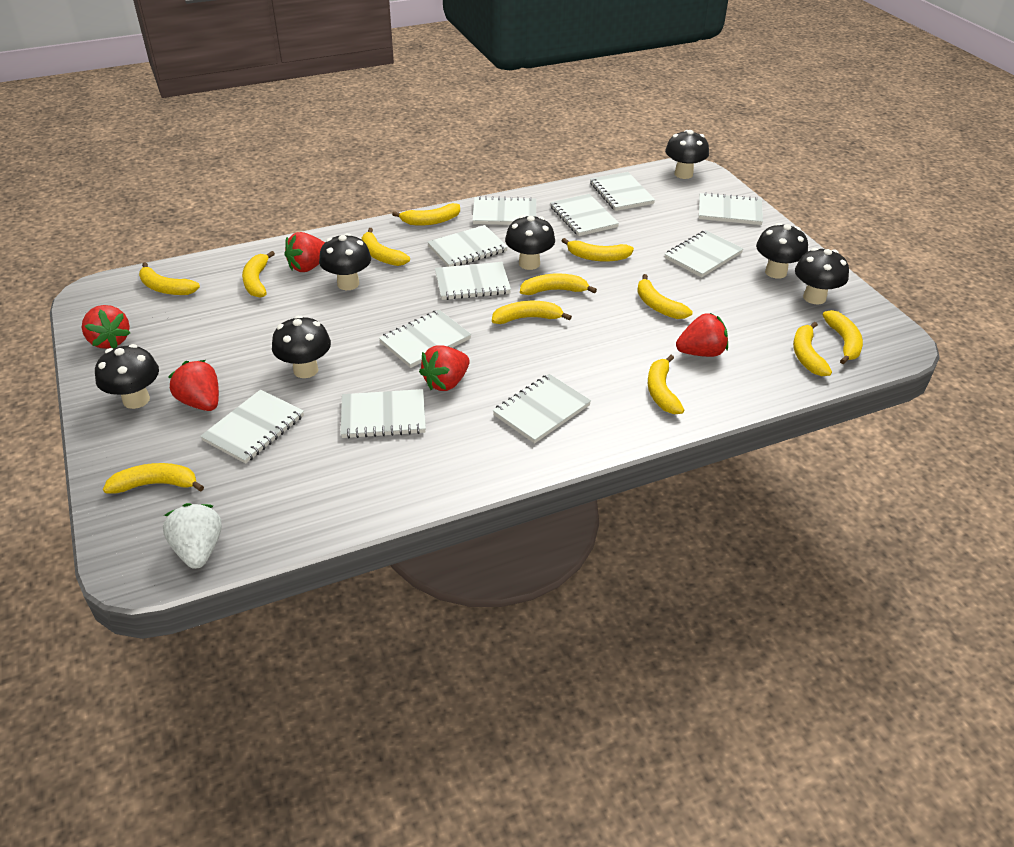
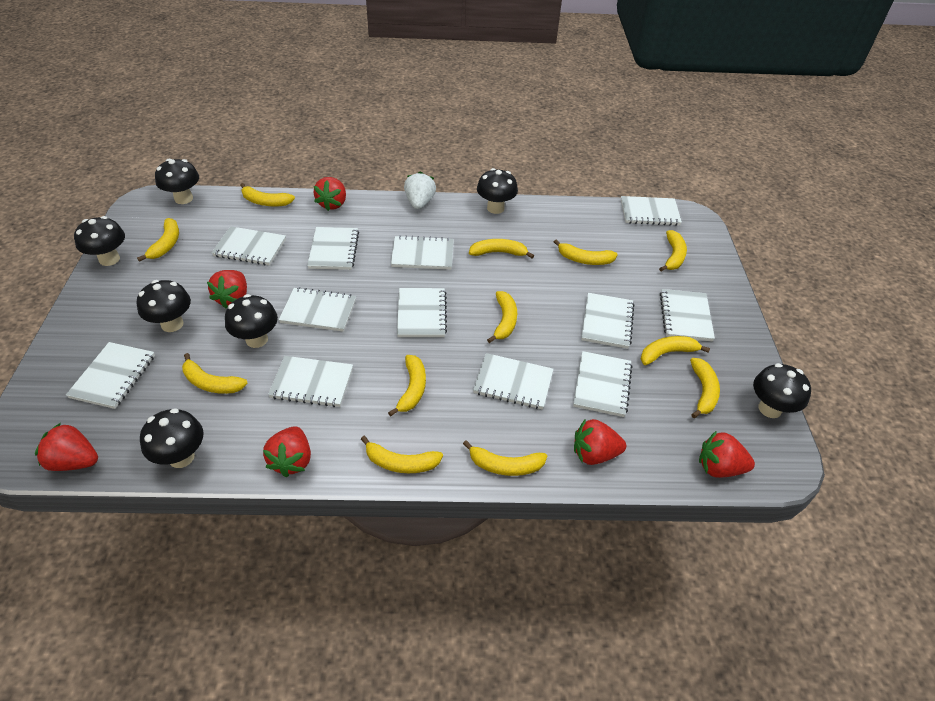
red strawberry: 5 -> 6
white notebook: 11 -> 12

